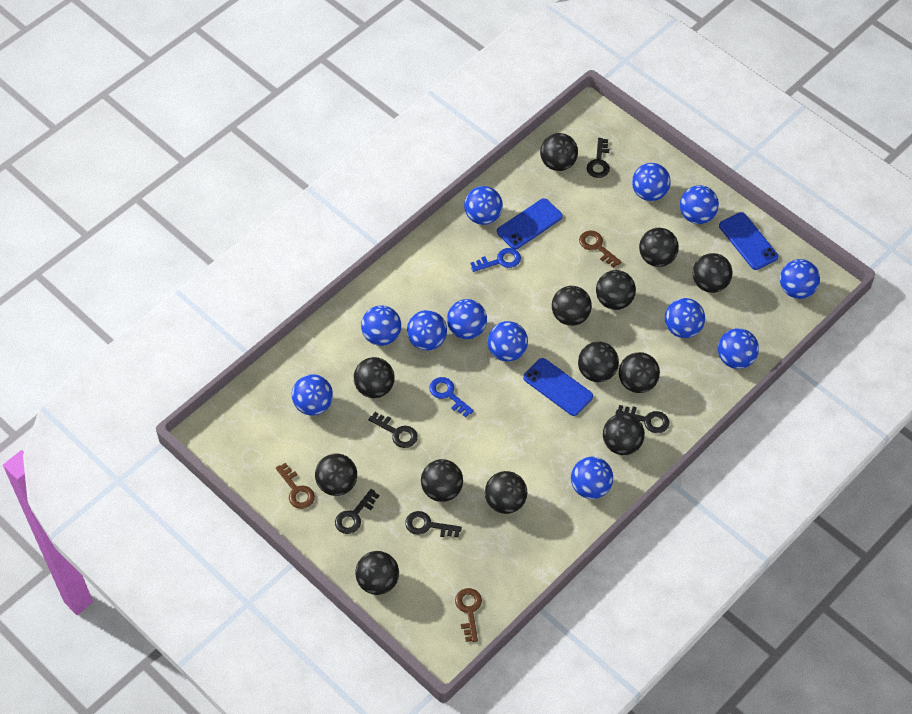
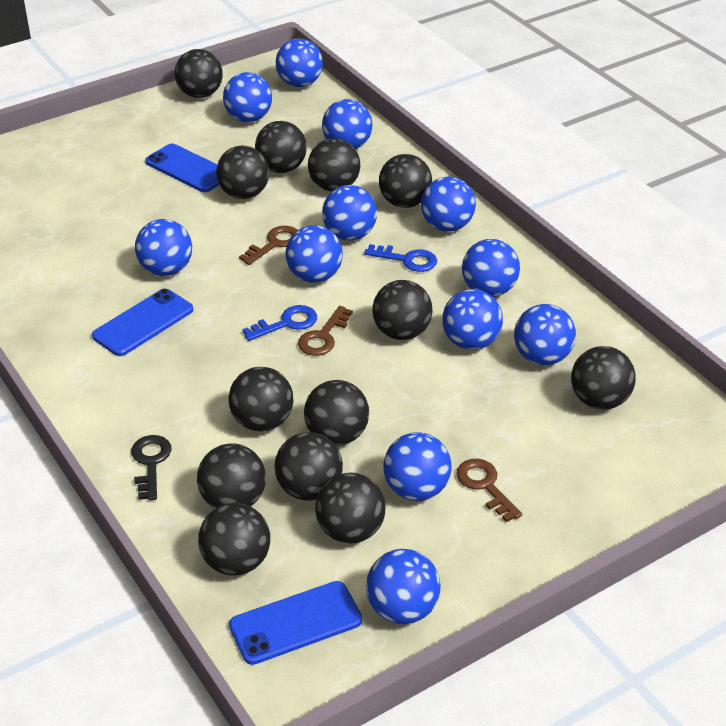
black key: 5 -> 1

